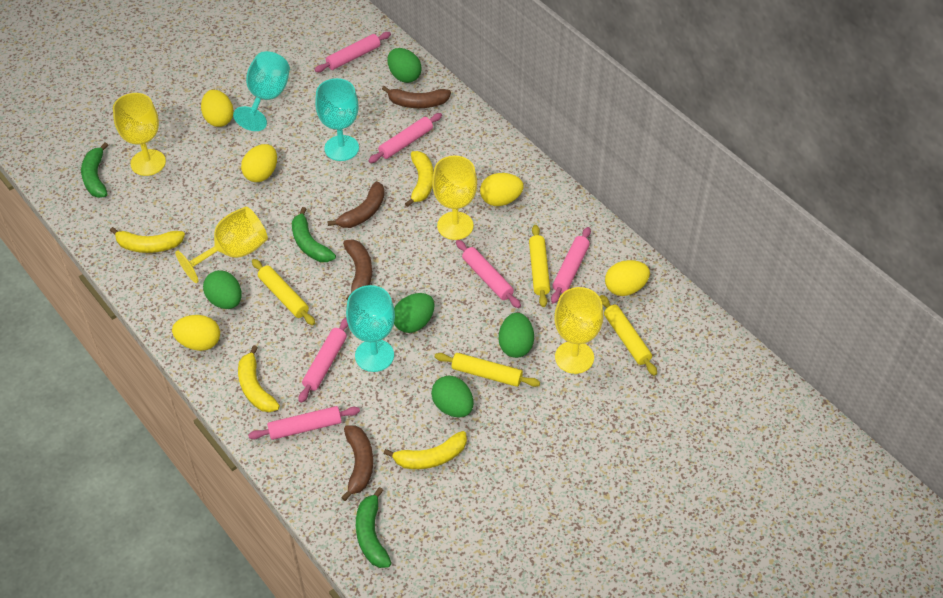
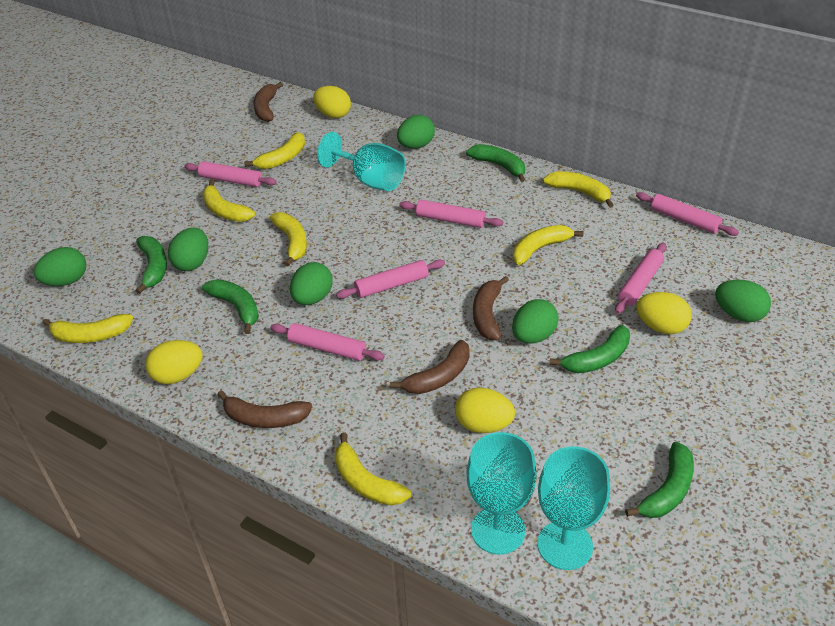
green banana: 3 -> 5
green egg: 5 -> 6
yellow banana: 4 -> 7
yellow egg: 5 -> 4
yellow goblet: 4 -> 0
yellow rolling pin: 4 -> 0

